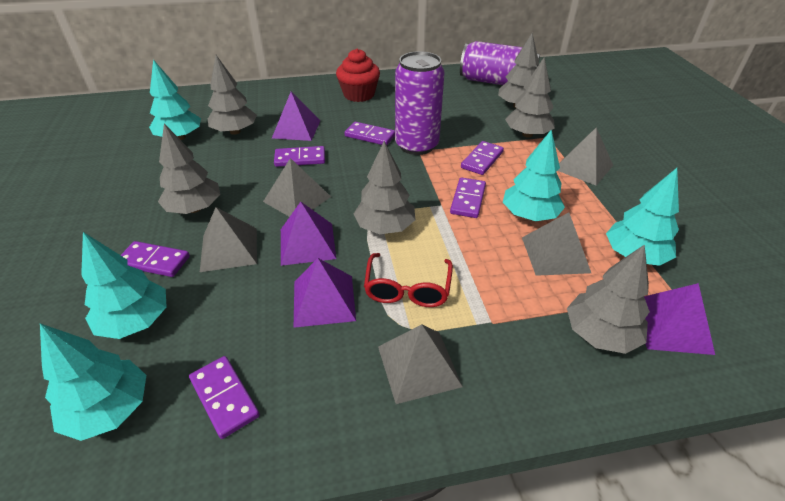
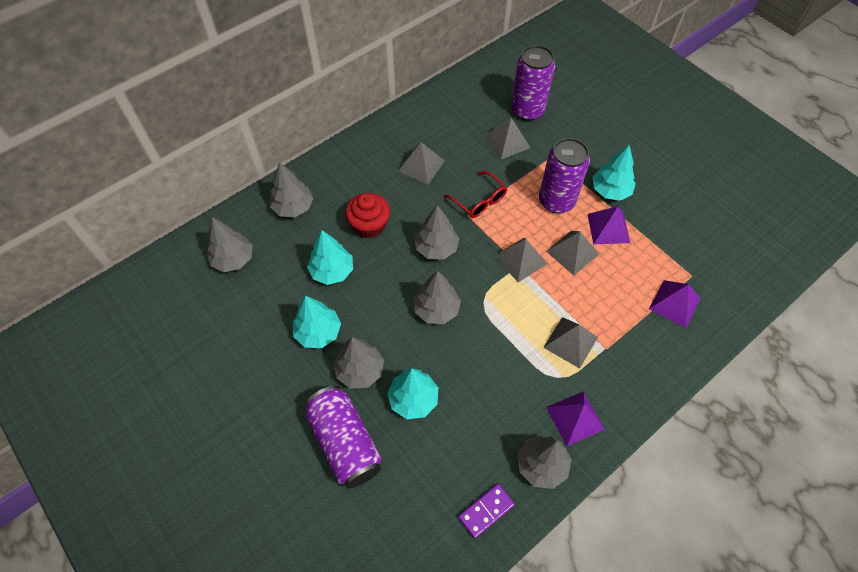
purple can: 2 -> 3
purple domino: 6 -> 1
purple pyramid: 4 -> 3
turquoise tree: 5 -> 4

